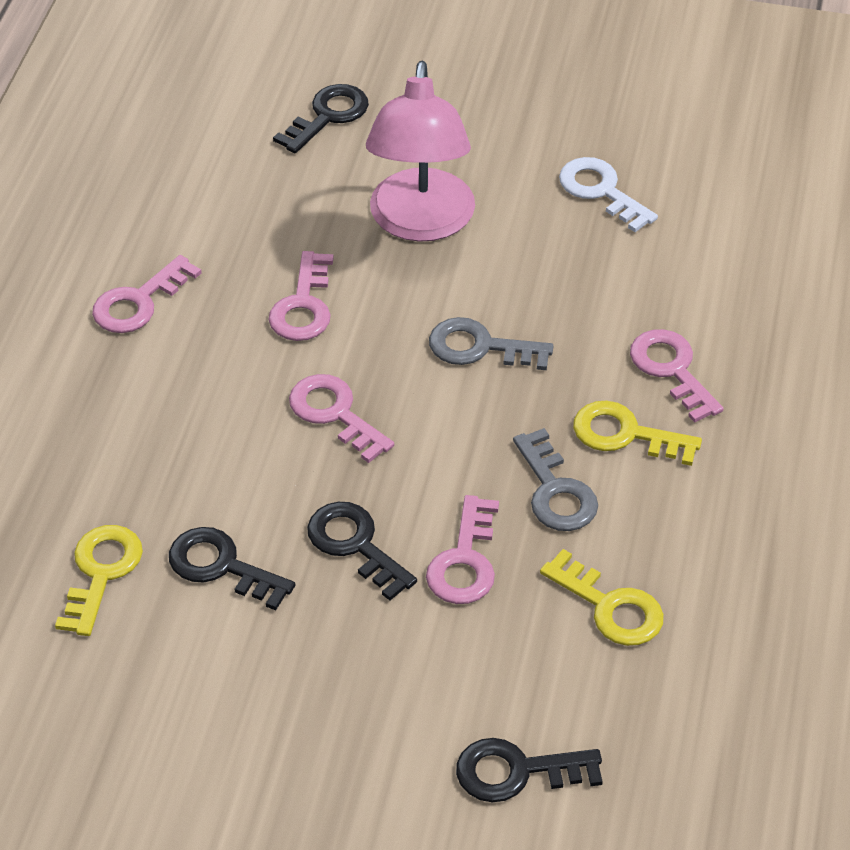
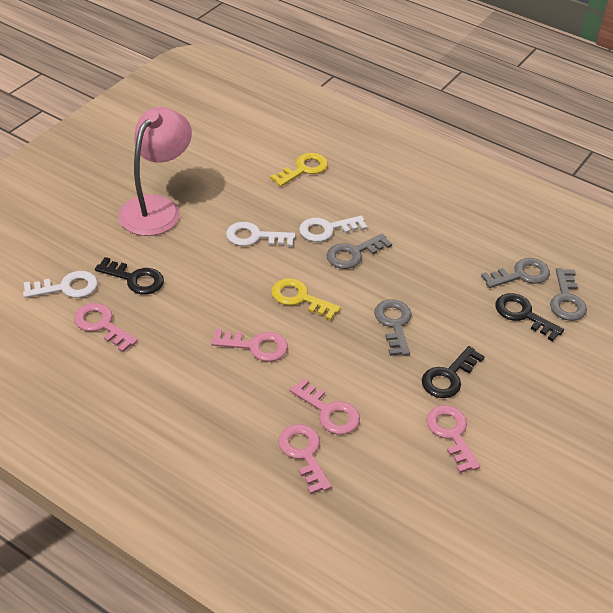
black key: 4 -> 3
grey key: 2 -> 4
white key: 1 -> 3
yellow key: 3 -> 2

